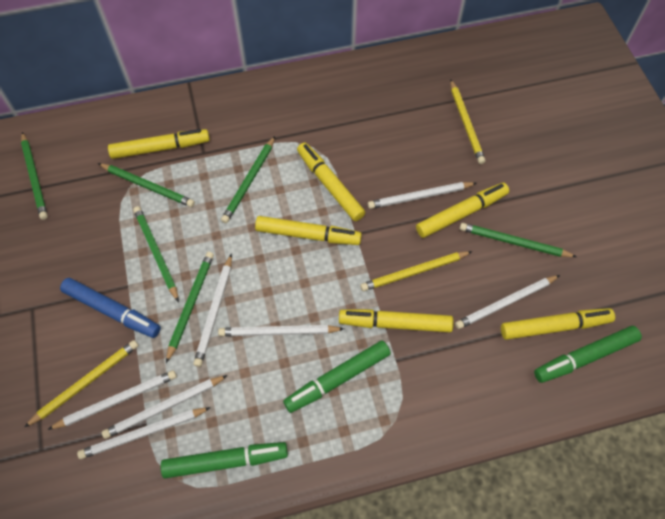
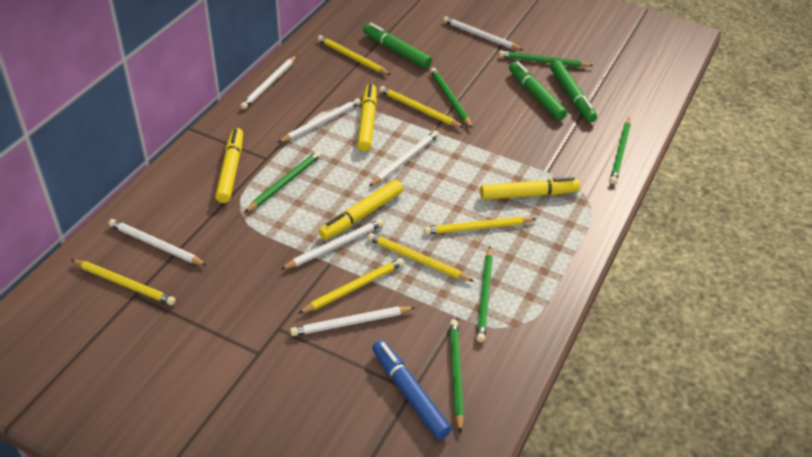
yellow marker: 6 -> 4
yellow pencil: 3 -> 6

